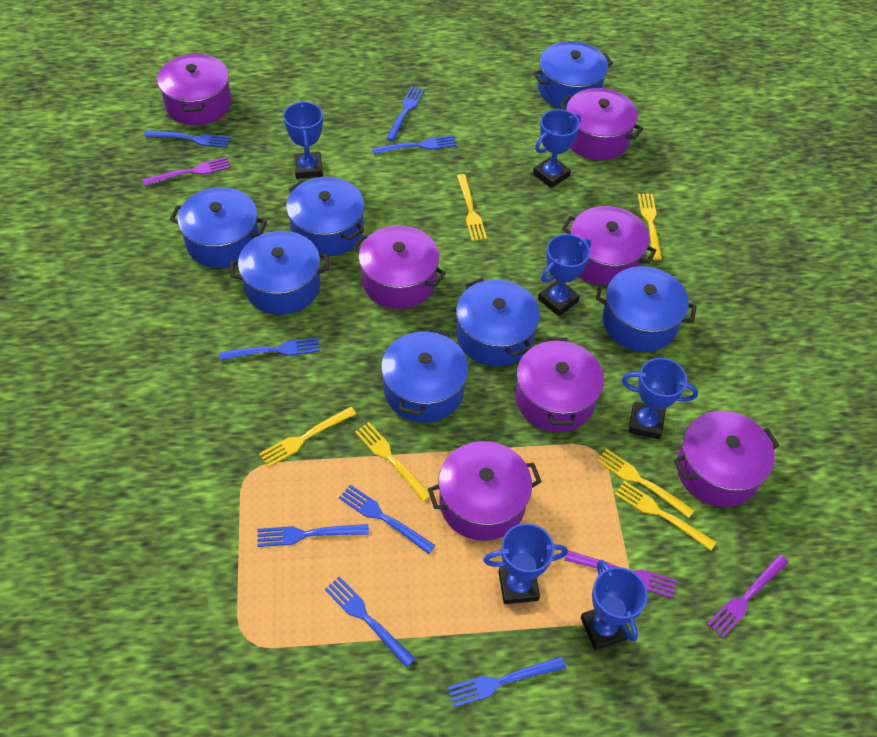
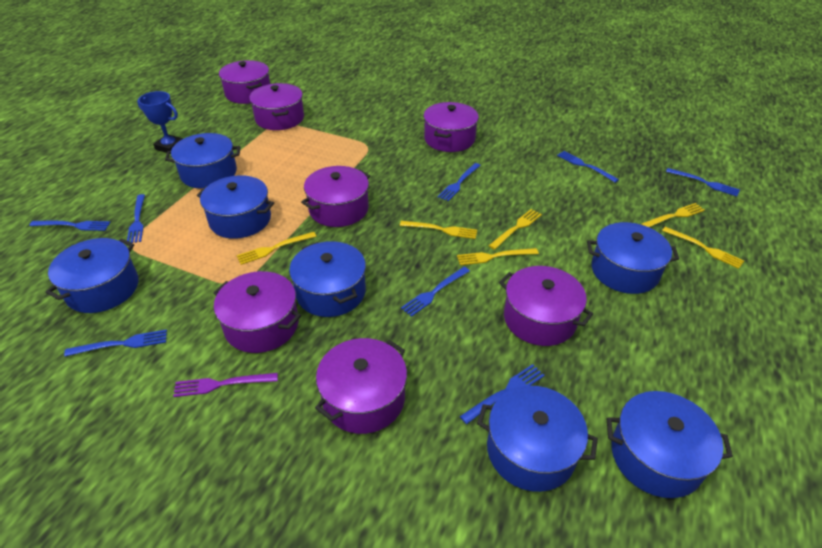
blue trophy: 6 -> 1
purple fork: 3 -> 1

